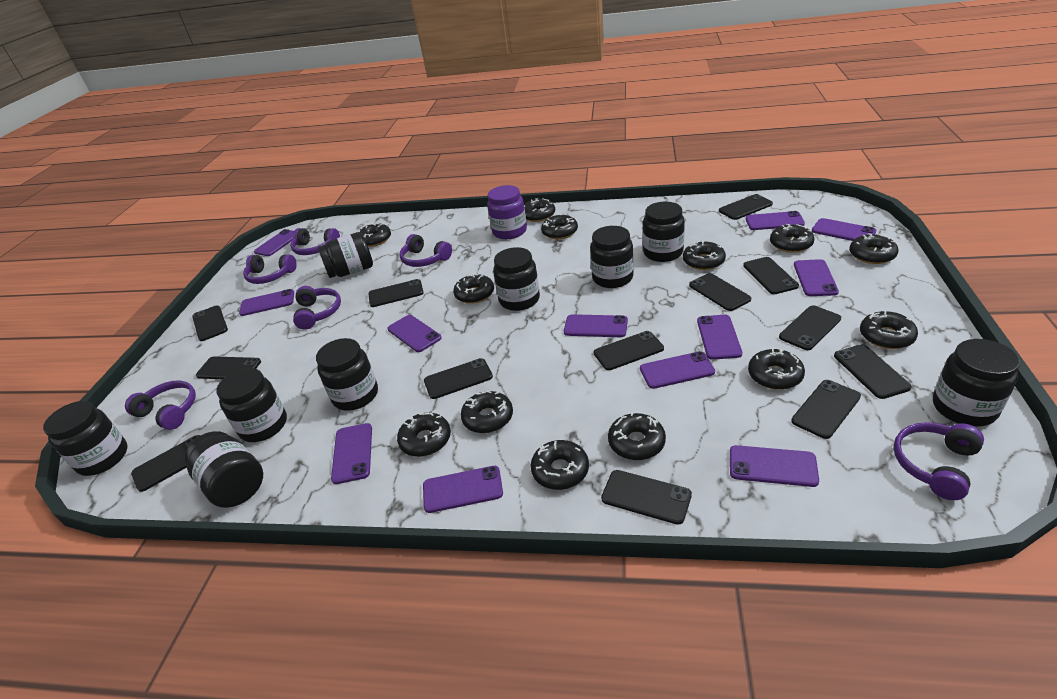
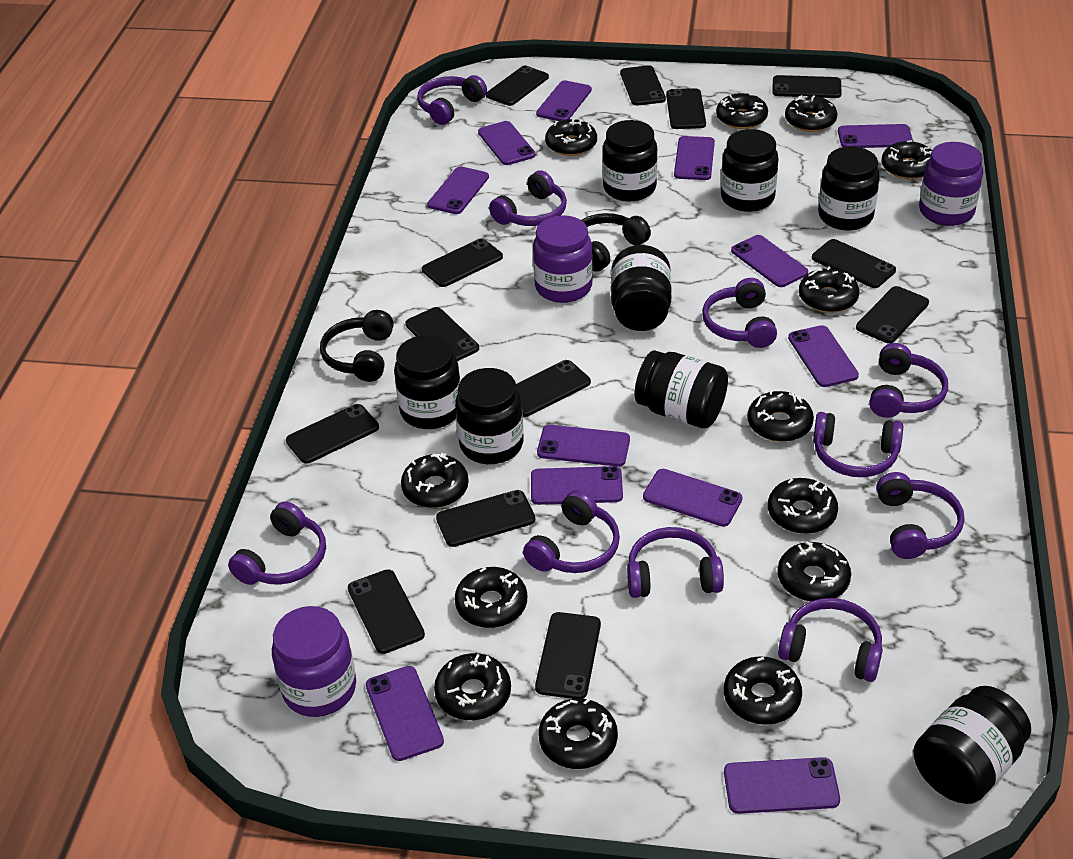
black headphones: 0 -> 2
black jar: 9 -> 8
purple headphones: 6 -> 10
purple jar: 1 -> 3

